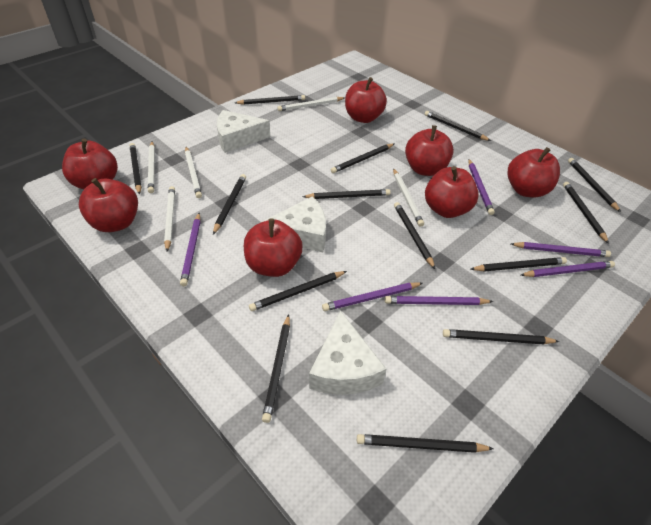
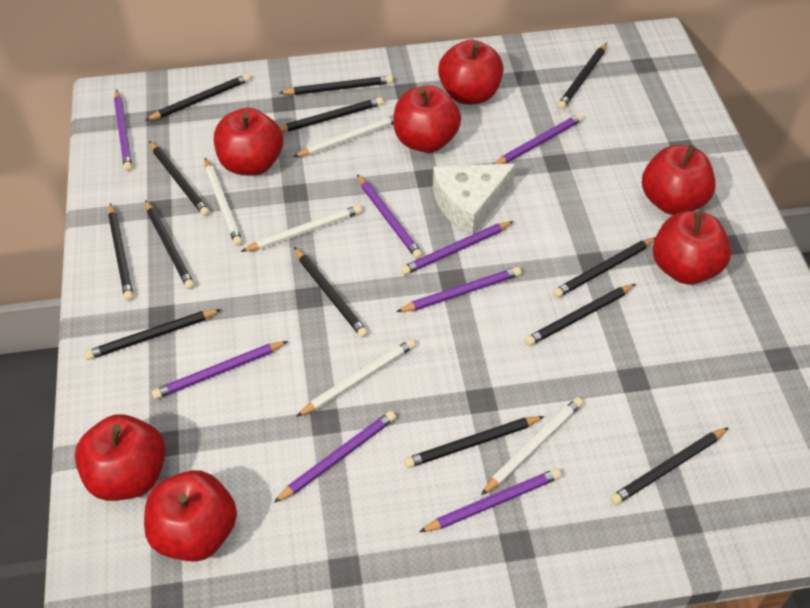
black pencil: 14 -> 13
purple pencil: 6 -> 8
white cheese: 3 -> 1

